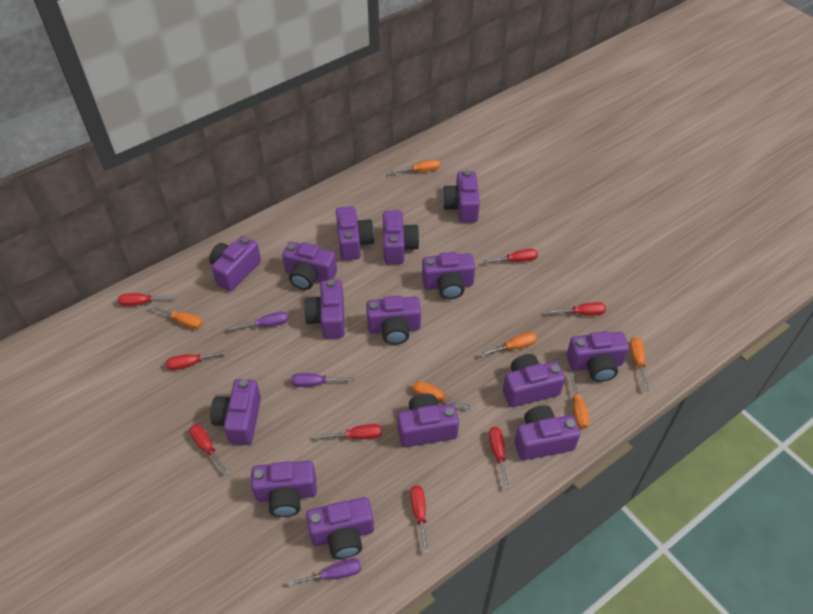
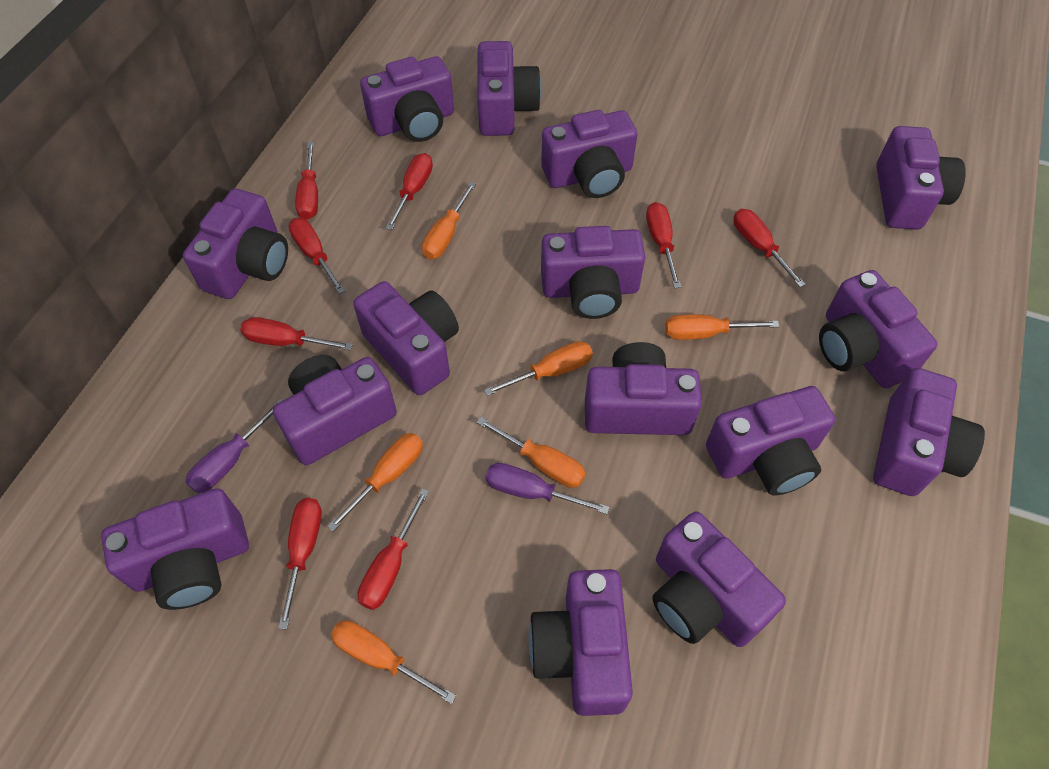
purple screwdriver: 3 -> 2

